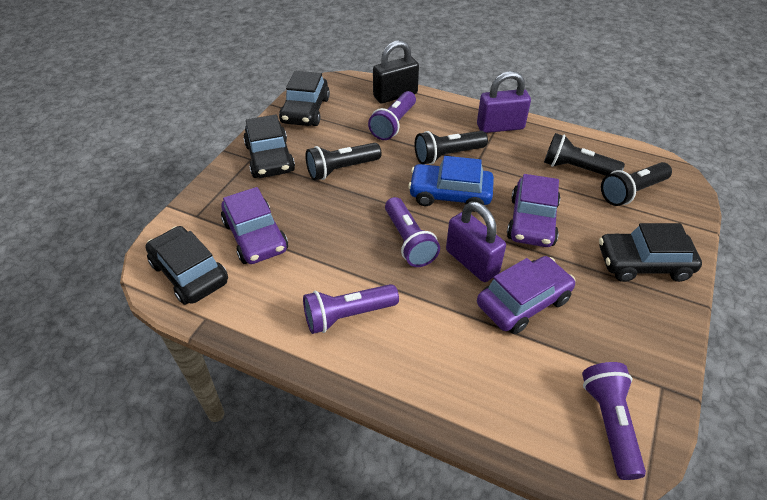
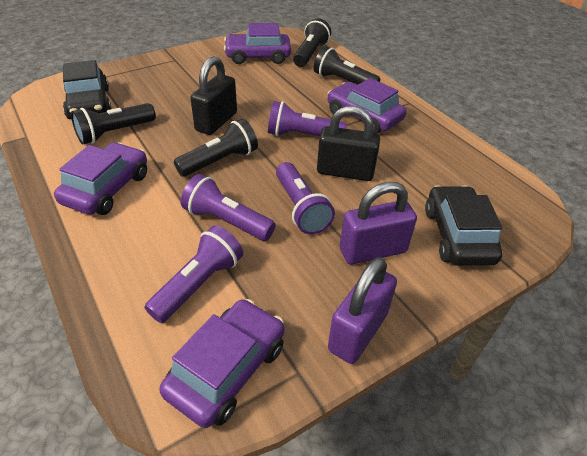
black car: 4 -> 2
black padlock: 1 -> 2
blue car: 1 -> 0
purple car: 3 -> 4

